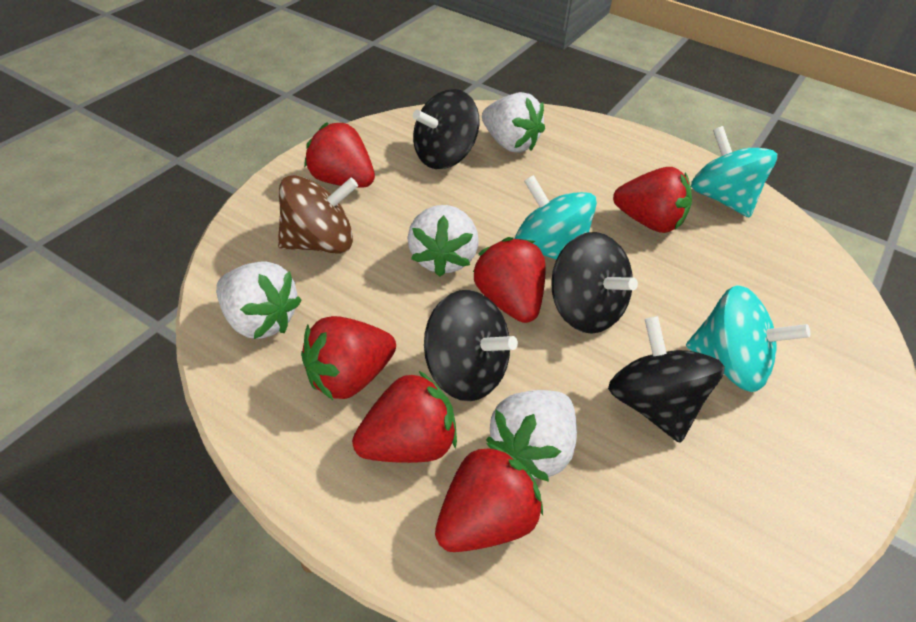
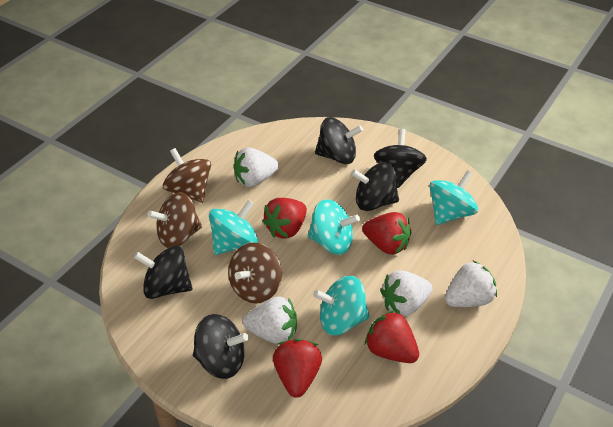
black spinning top: 4 -> 5
brown spinning top: 1 -> 3
red strawberry: 6 -> 4
turquoise spinning top: 3 -> 4

